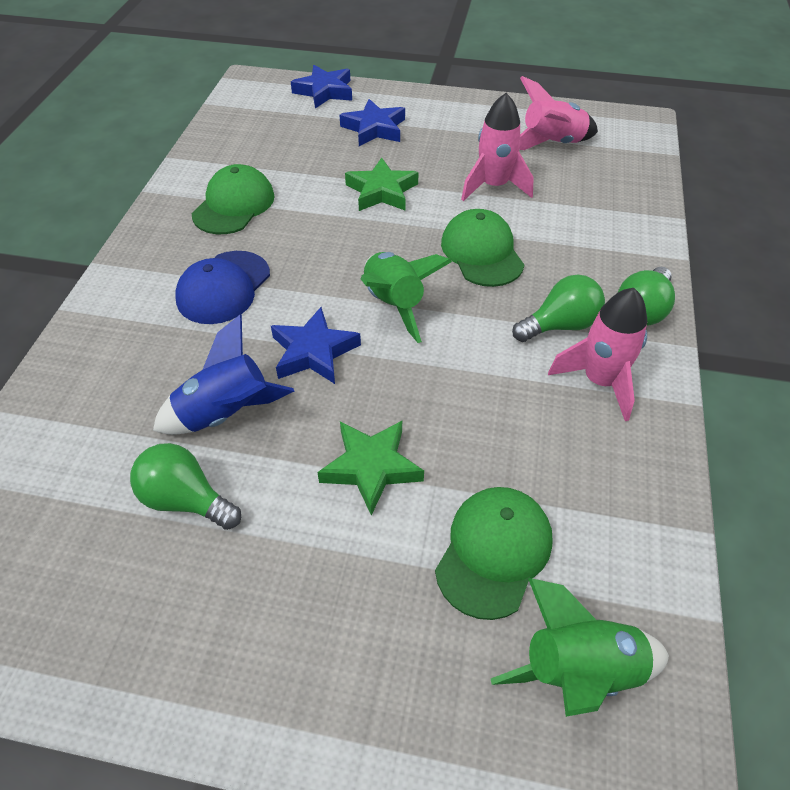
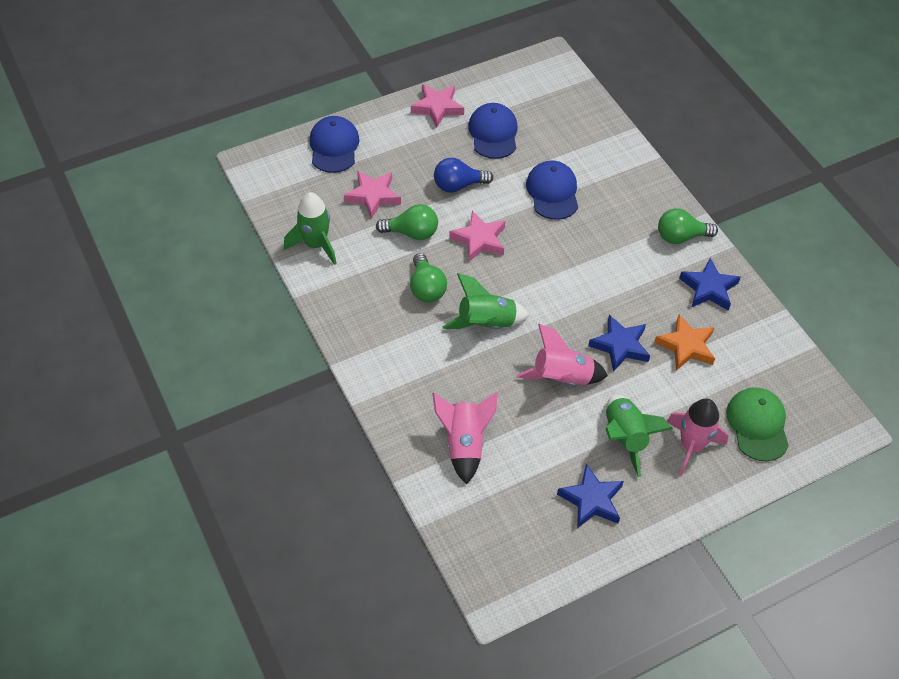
blue cap: 1 -> 3
blue light bulb: 0 -> 1
blue rocket: 1 -> 0
green cap: 3 -> 1
green rocket: 2 -> 3
green star: 2 -> 0
orange star: 0 -> 1
pink star: 0 -> 3

